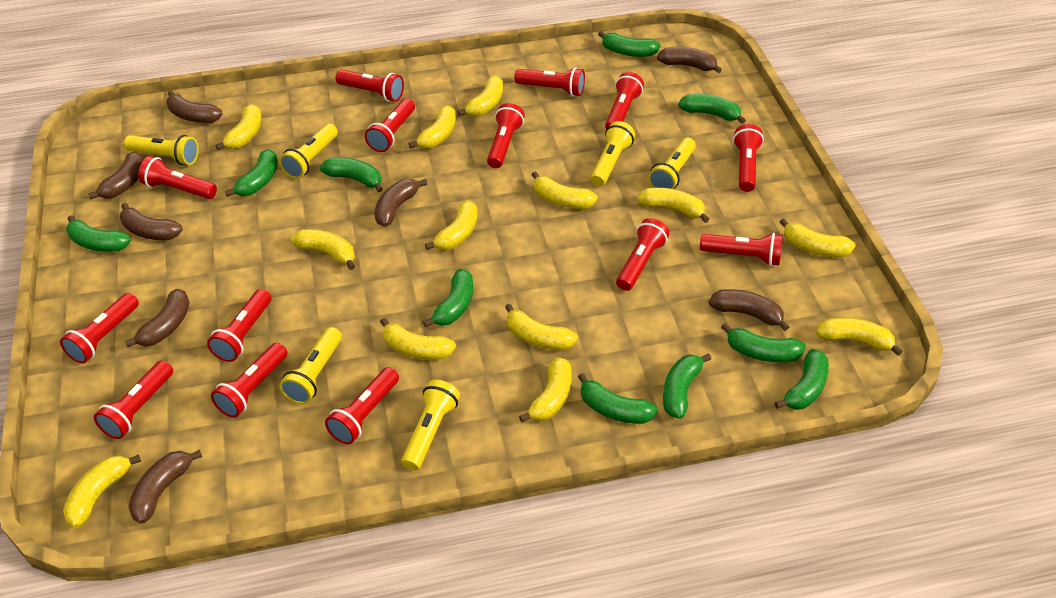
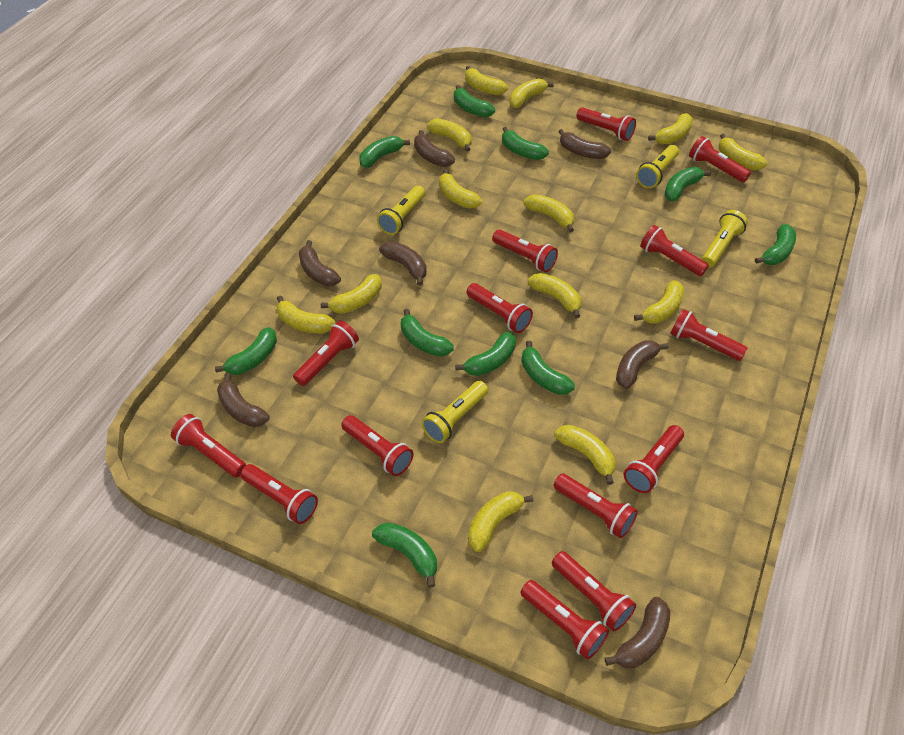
brown banana: 8 -> 7
yellow flashlight: 6 -> 4

